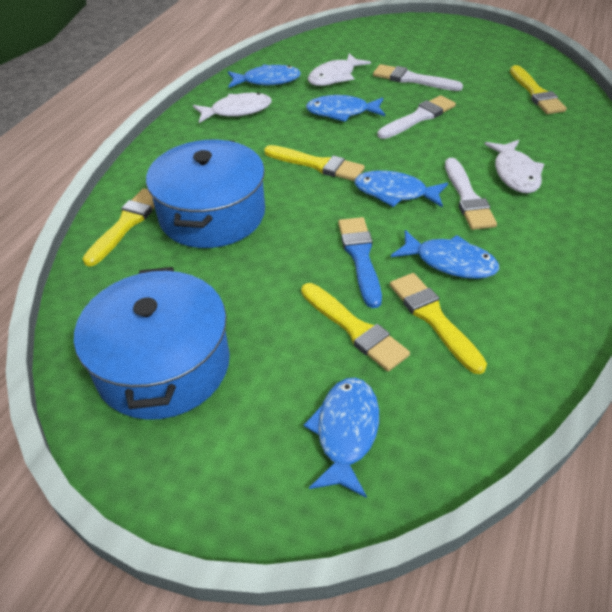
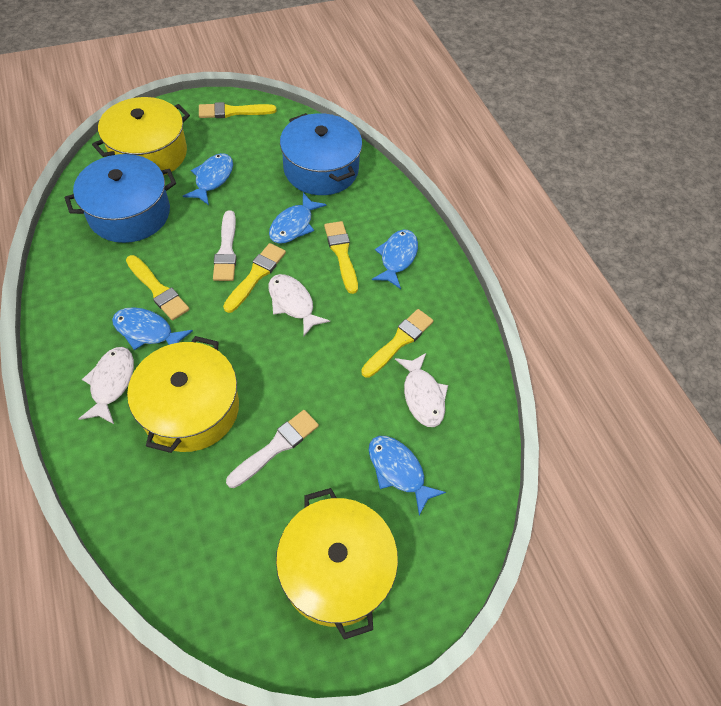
blue brush: 1 -> 0
white brush: 3 -> 2
yellow pot: 0 -> 3

